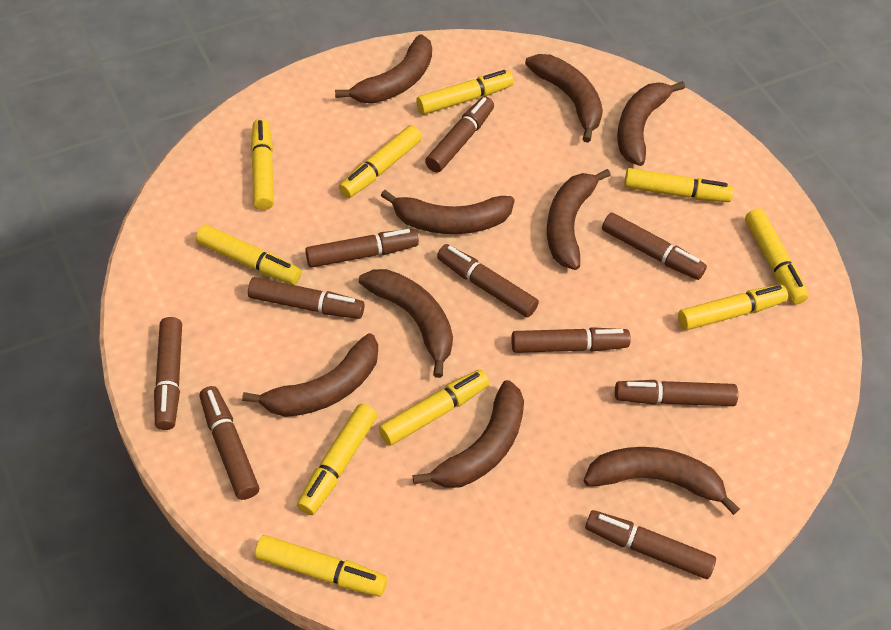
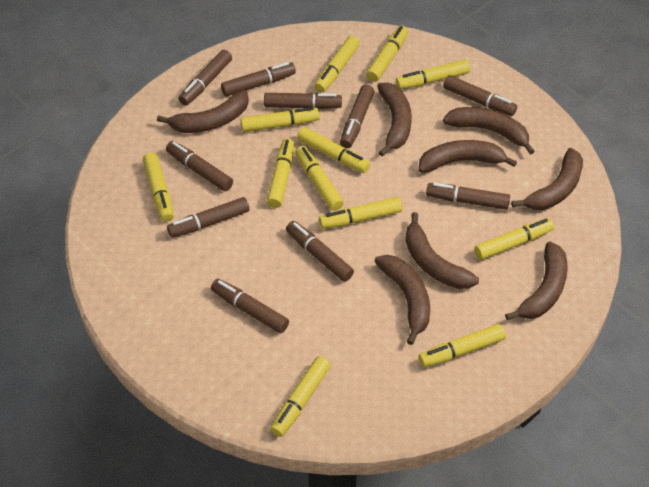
brown banana: 9 -> 8
yellow marker: 10 -> 12

